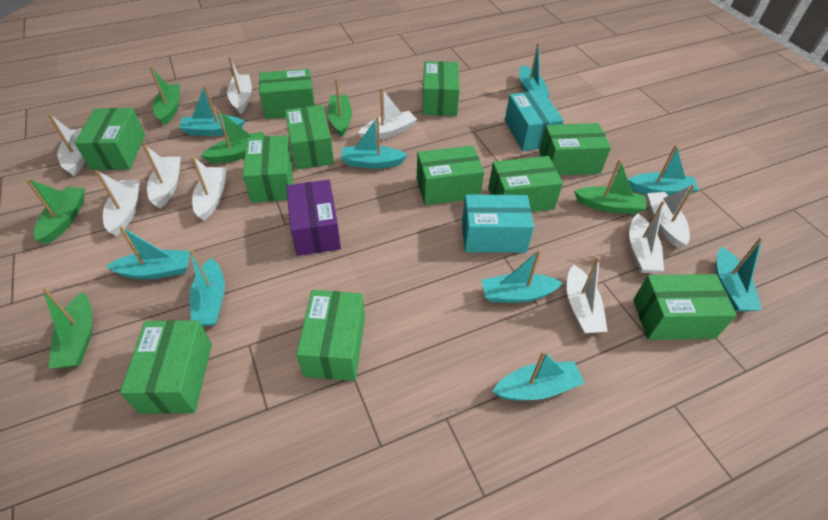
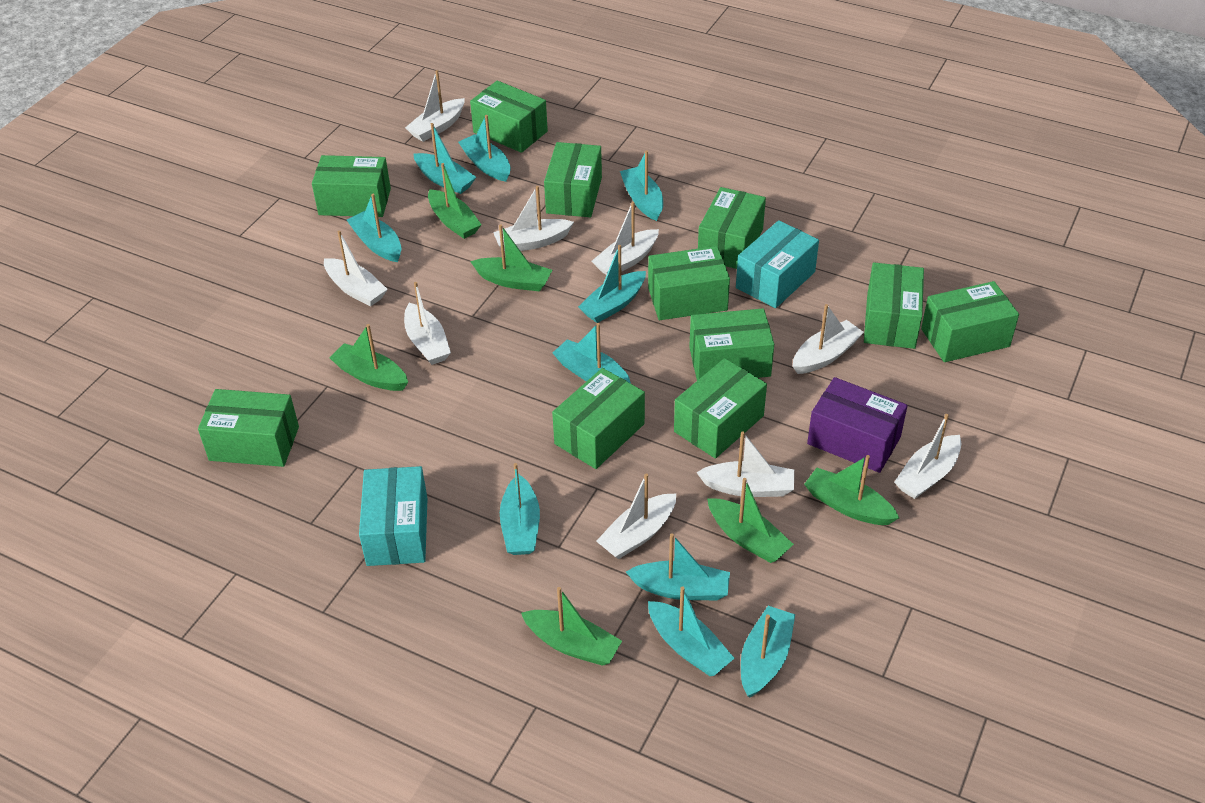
turquoise boat: 9 -> 10

